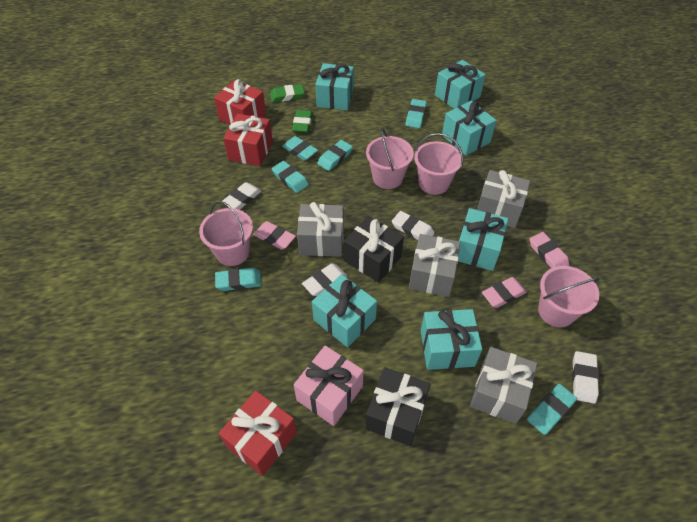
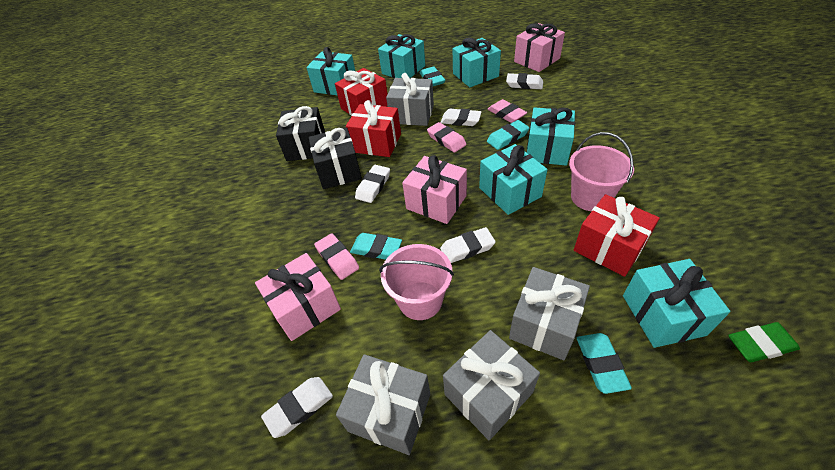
green eraser: 2 -> 1
pink bucket: 4 -> 2
pink gift: 1 -> 3
turquoise eraser: 6 -> 4
white eraser: 4 -> 5

